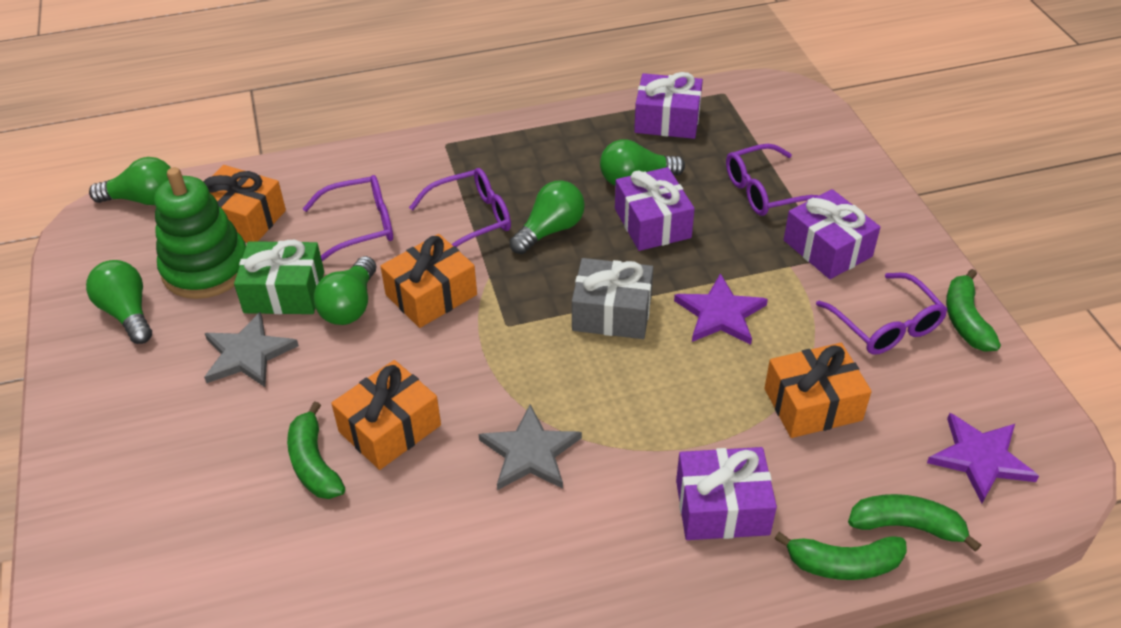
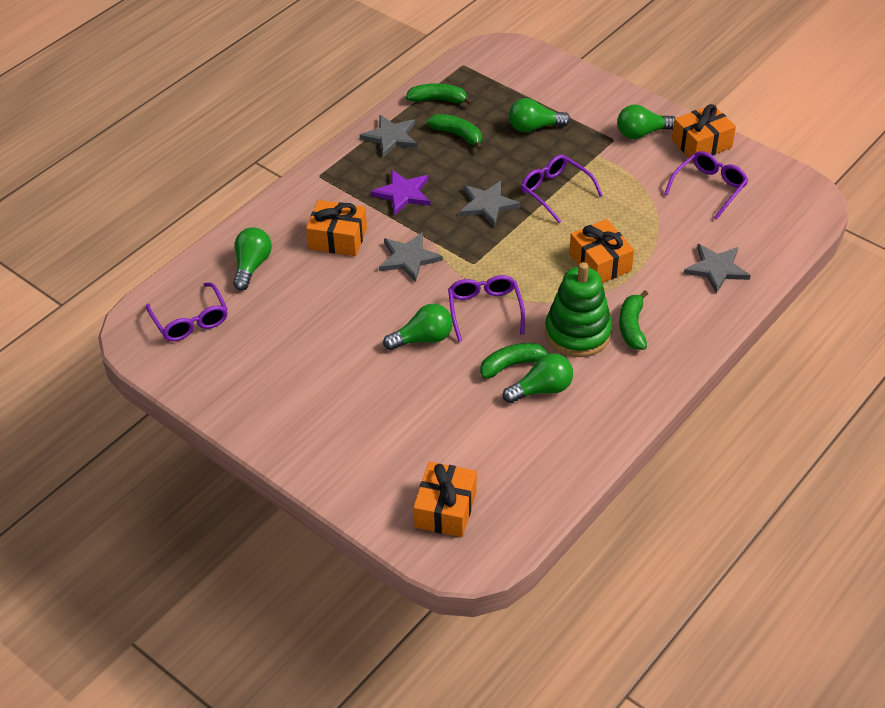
green gift: 1 -> 0
grey gift: 1 -> 0
grey star: 2 -> 4
purple gift: 4 -> 0
purple star: 2 -> 1

